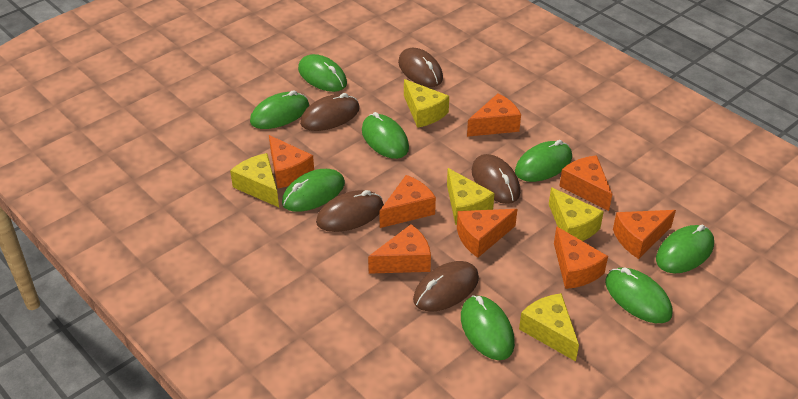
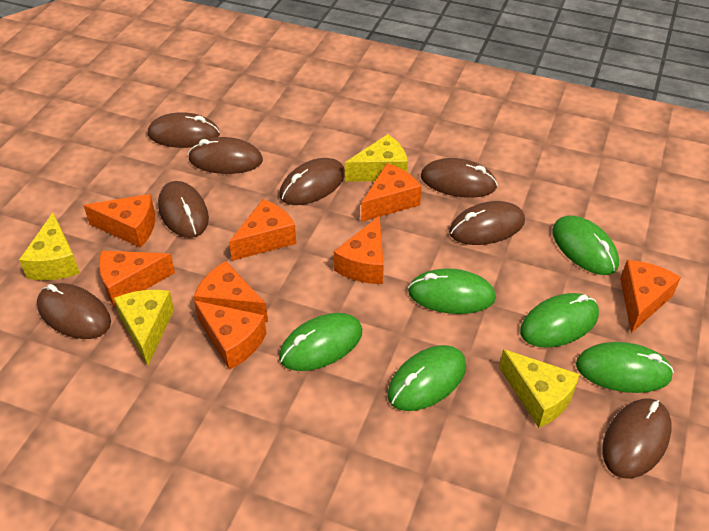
brown mouse: 5 -> 8
green mouse: 8 -> 6
yellow cheese: 5 -> 4

